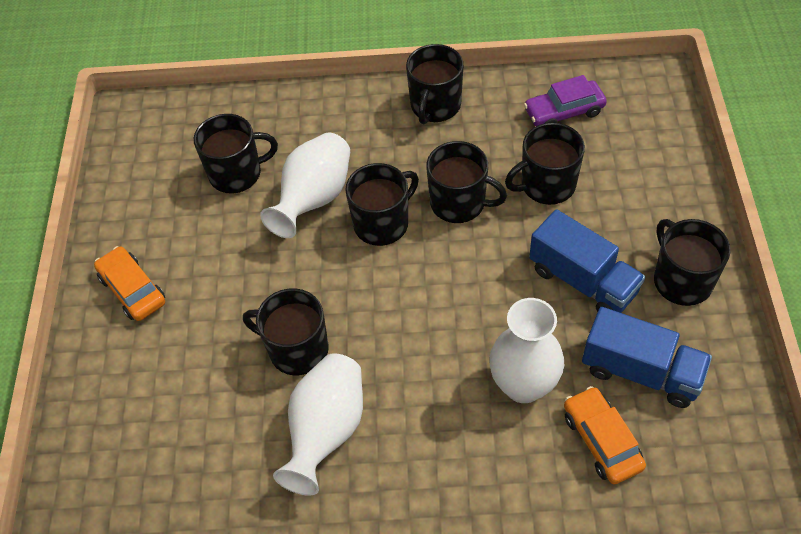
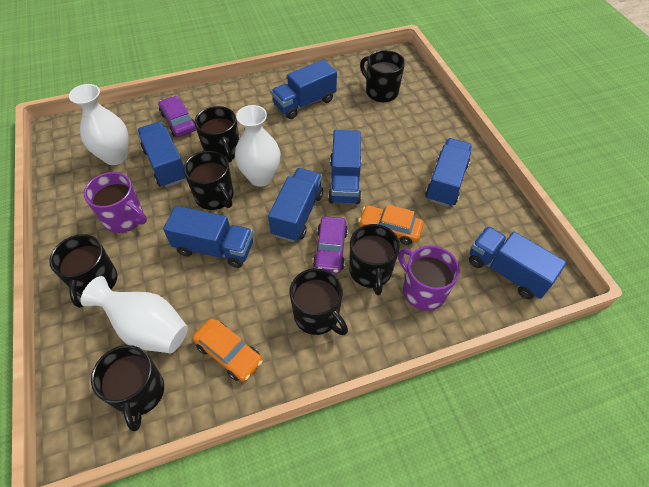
blue truck: 2 -> 7
purple car: 1 -> 2
purple mug: 0 -> 2

